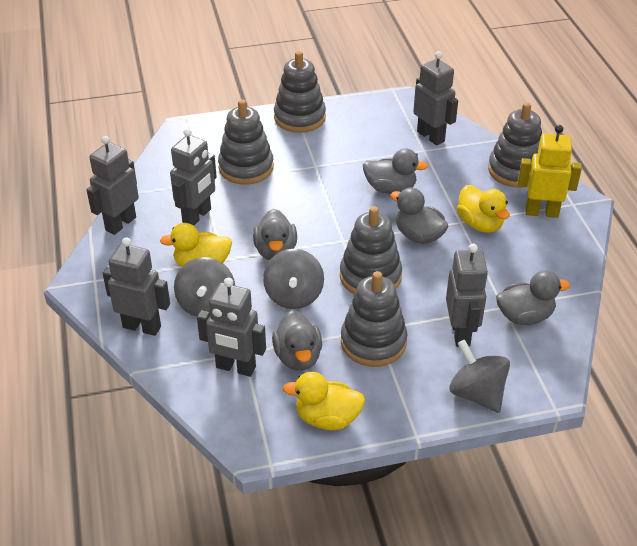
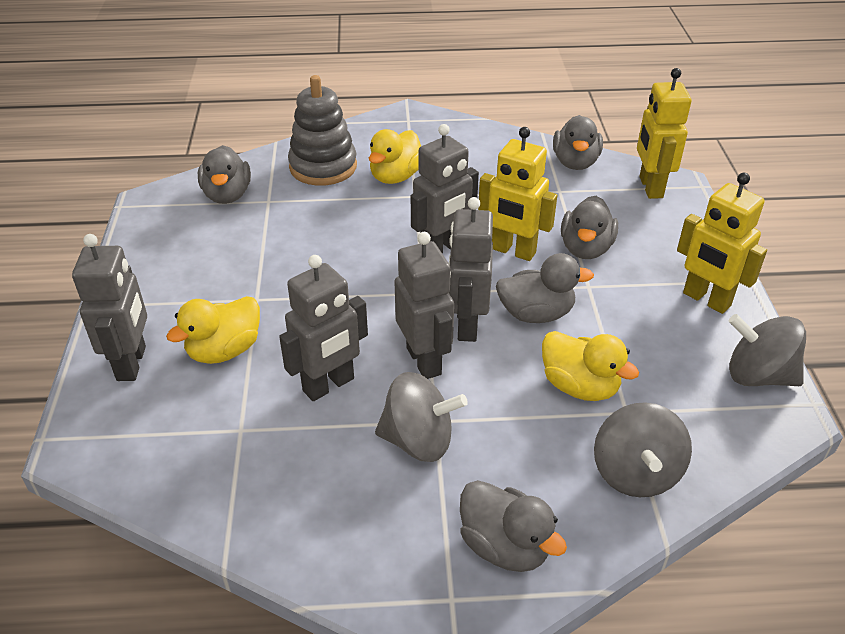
grey robot: 6 -> 5
grey stacking toy: 5 -> 1
yellow robot: 1 -> 3

